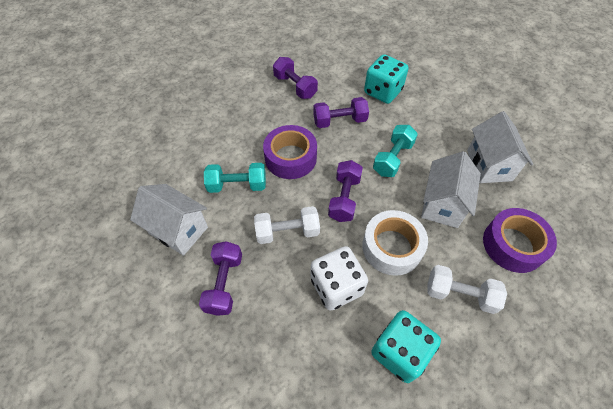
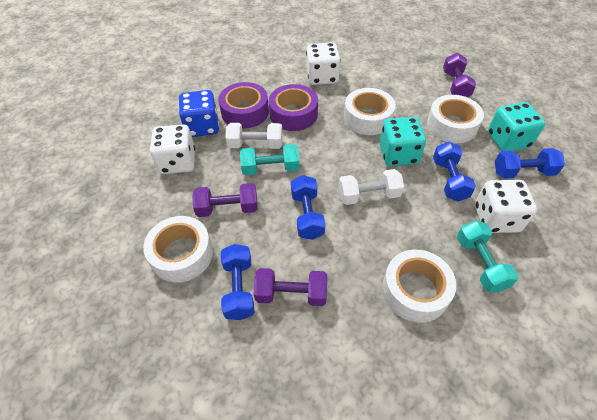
blue dice: 0 -> 1
blue dumbbell: 0 -> 4
purple dumbbell: 4 -> 3
white dice: 1 -> 3
white house: 3 -> 0
white tape: 1 -> 4

